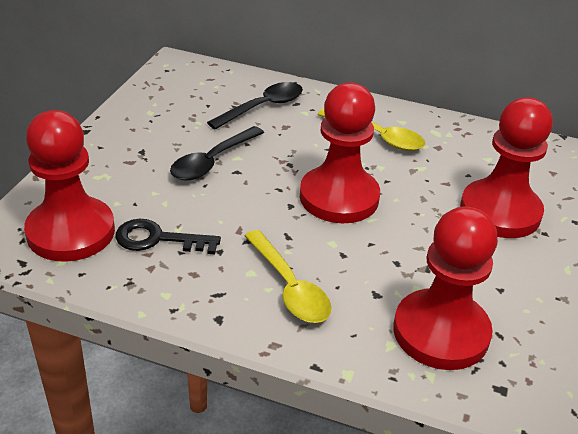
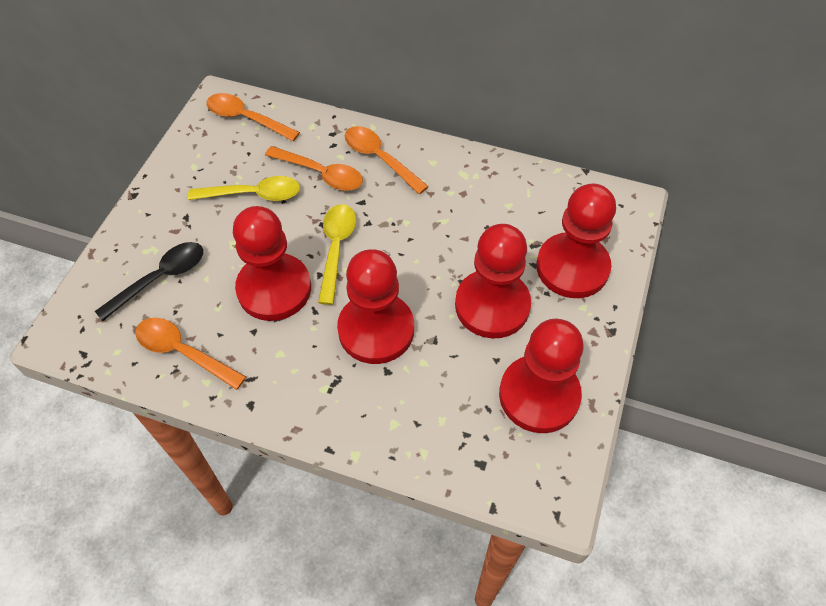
black key: 1 -> 0
black spoon: 2 -> 1
orange spoon: 0 -> 4
red pawn: 4 -> 5

